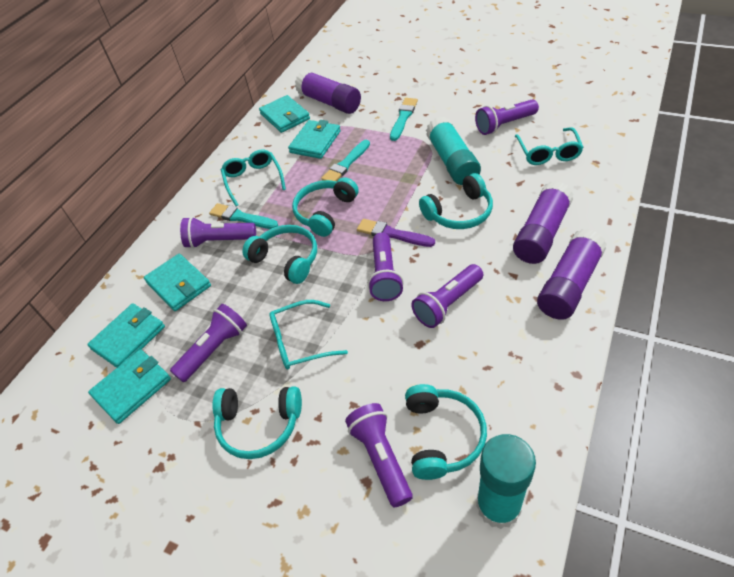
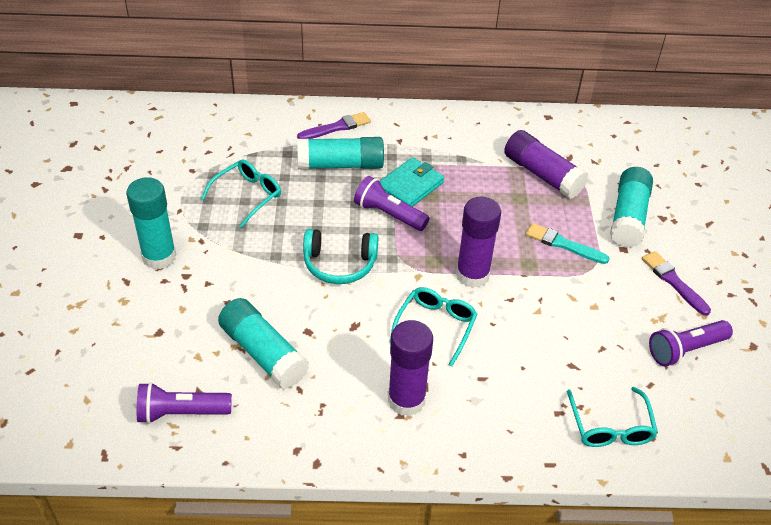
purple brush: 1 -> 2
purple flashlight: 6 -> 3
turquoise brush: 3 -> 1
turquoise glue stick: 2 -> 4
turquoise headphones: 5 -> 1
turquoise wallet: 5 -> 1

